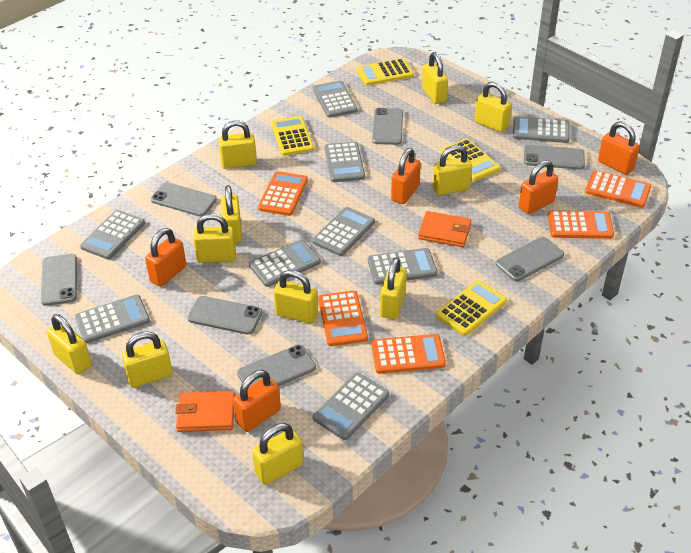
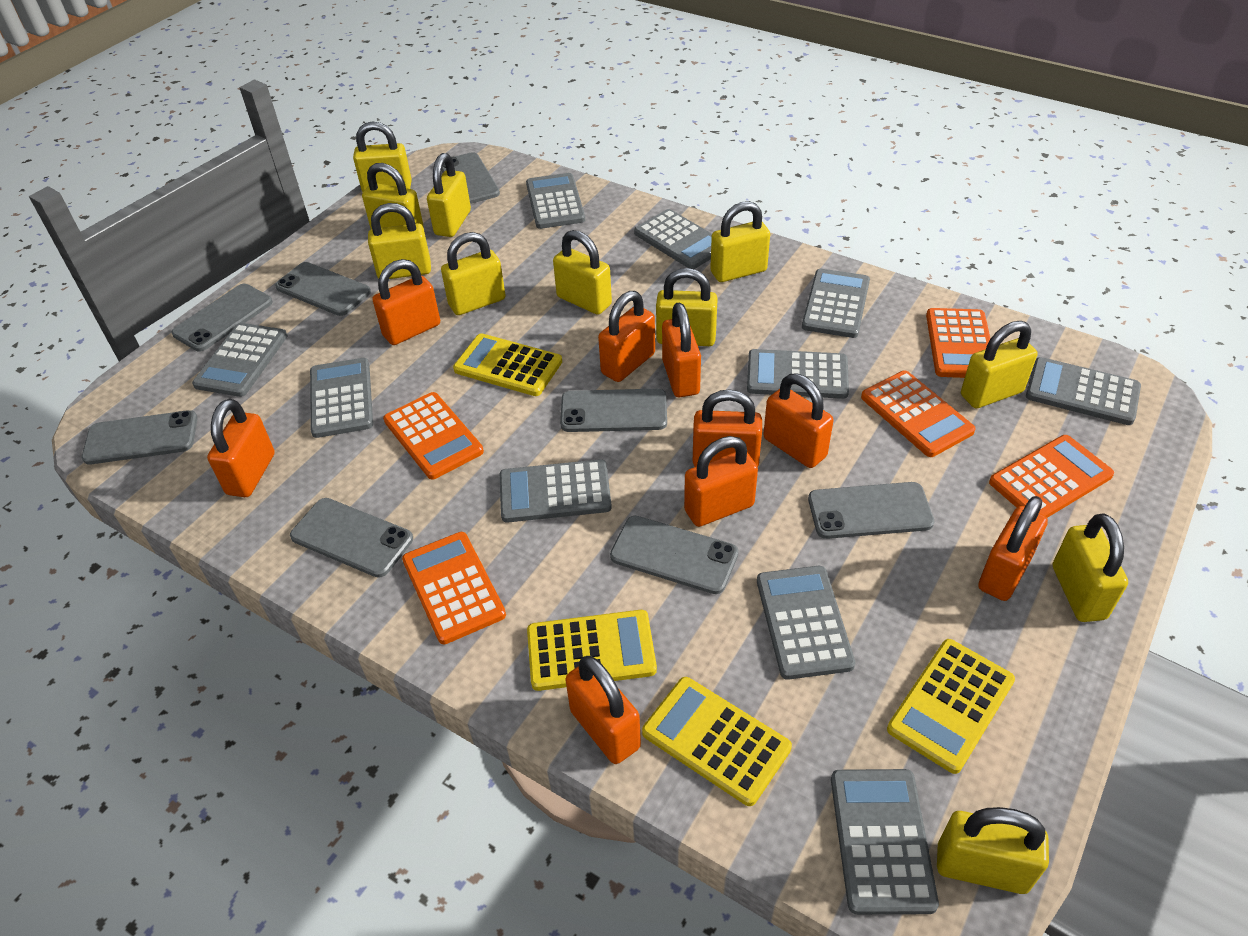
grey calculator: 9 -> 10
grey phone: 7 -> 8
orange padlock: 5 -> 9
orange wallet: 2 -> 0

